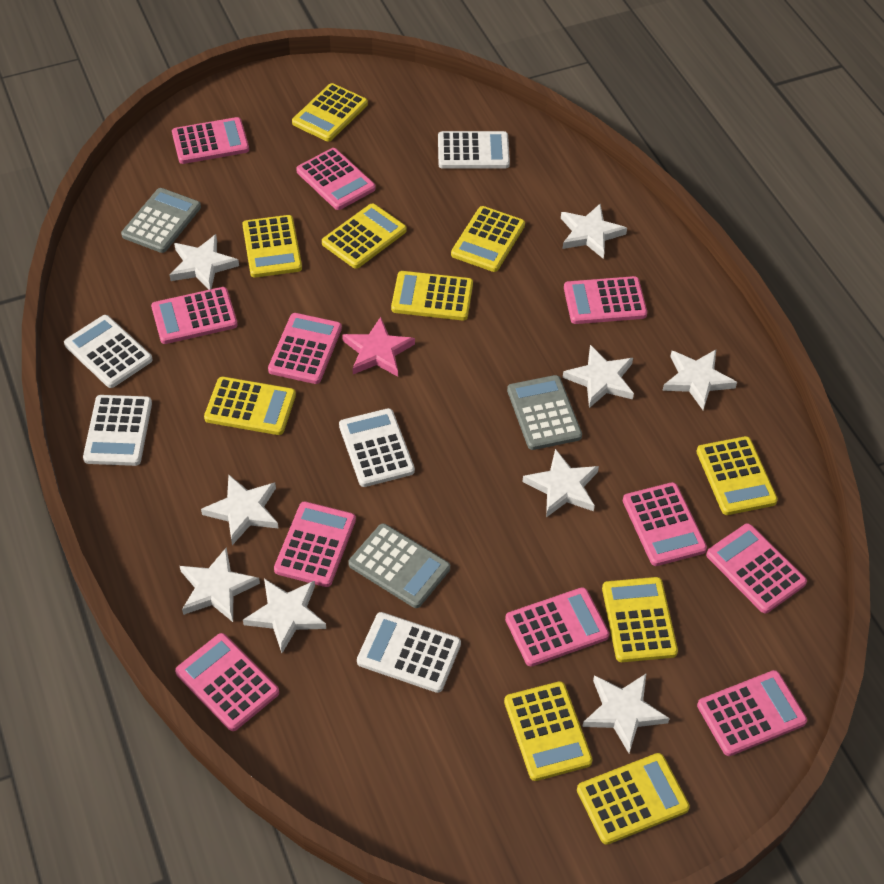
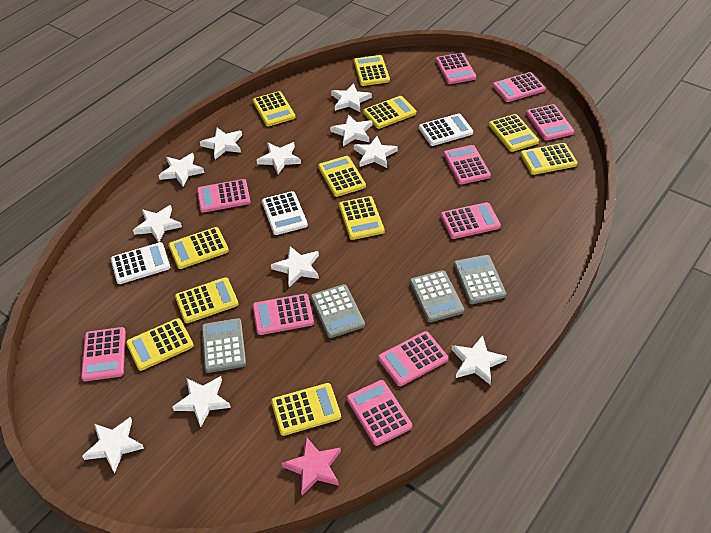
grey calculator: 3 -> 4
pink calculator: 11 -> 10
white calculator: 5 -> 3
white star: 9 -> 11
yellow calculator: 10 -> 11

